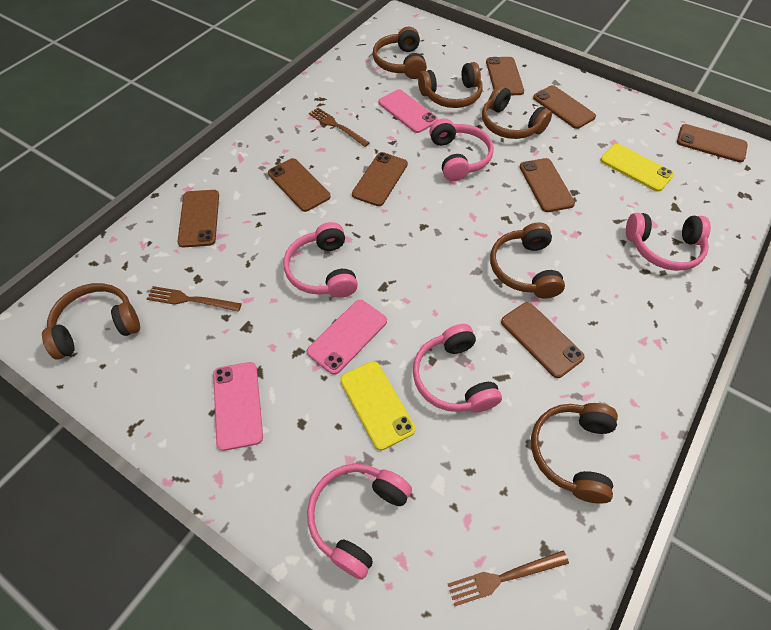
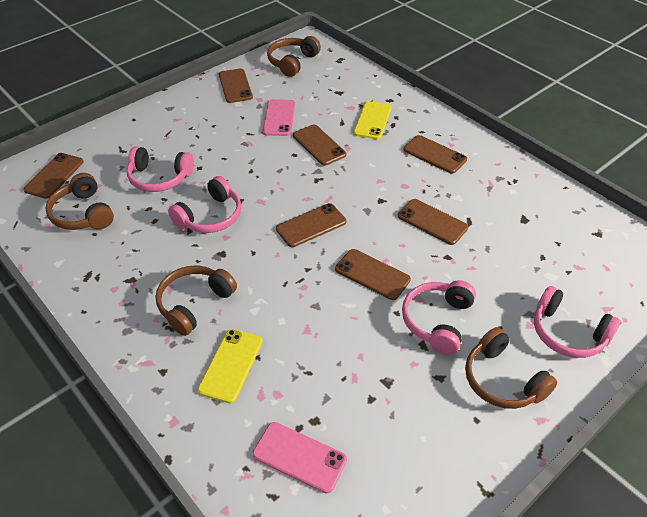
brown fork: 3 -> 0
brown headphones: 6 -> 4
brown phone: 8 -> 7
pink headphones: 5 -> 4
pink phone: 3 -> 2

